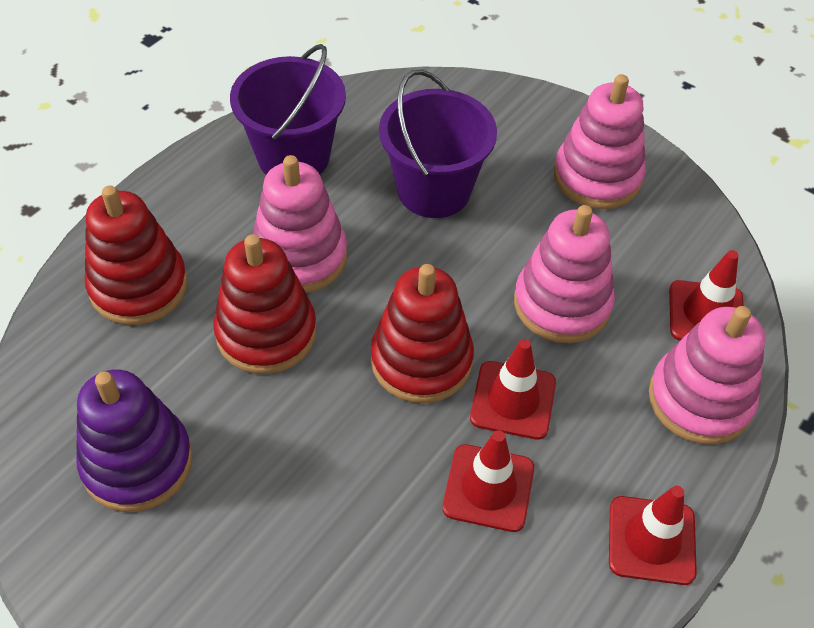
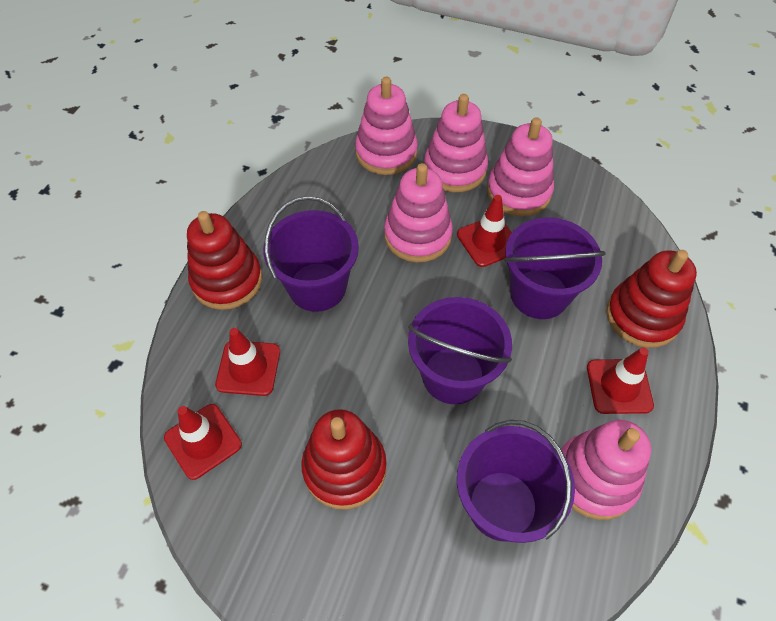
pink stacking toy: 4 -> 5
purple bucket: 2 -> 4
purple stacking toy: 1 -> 0

